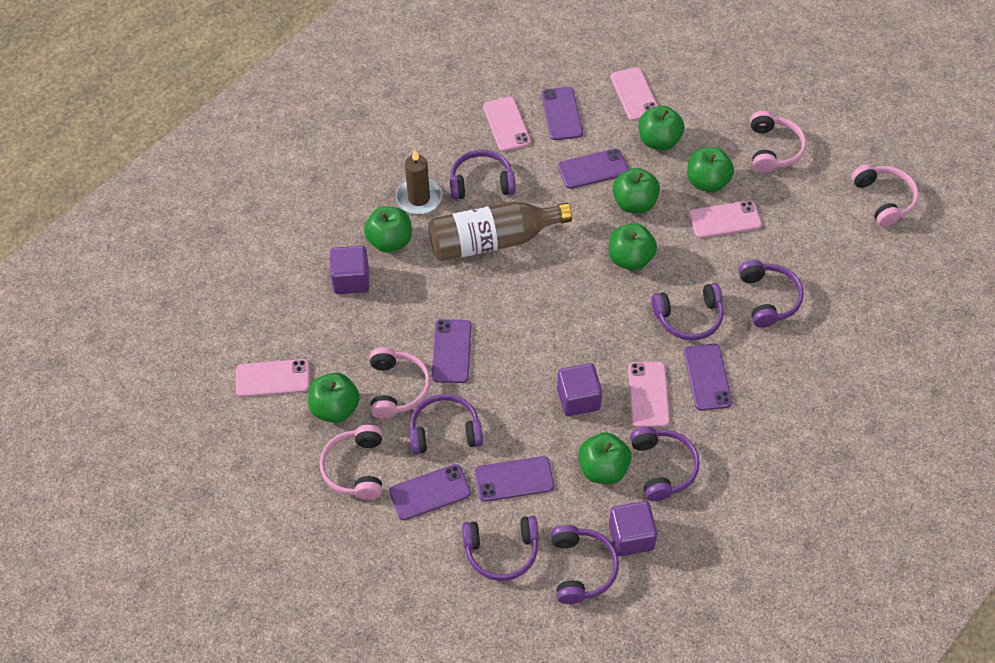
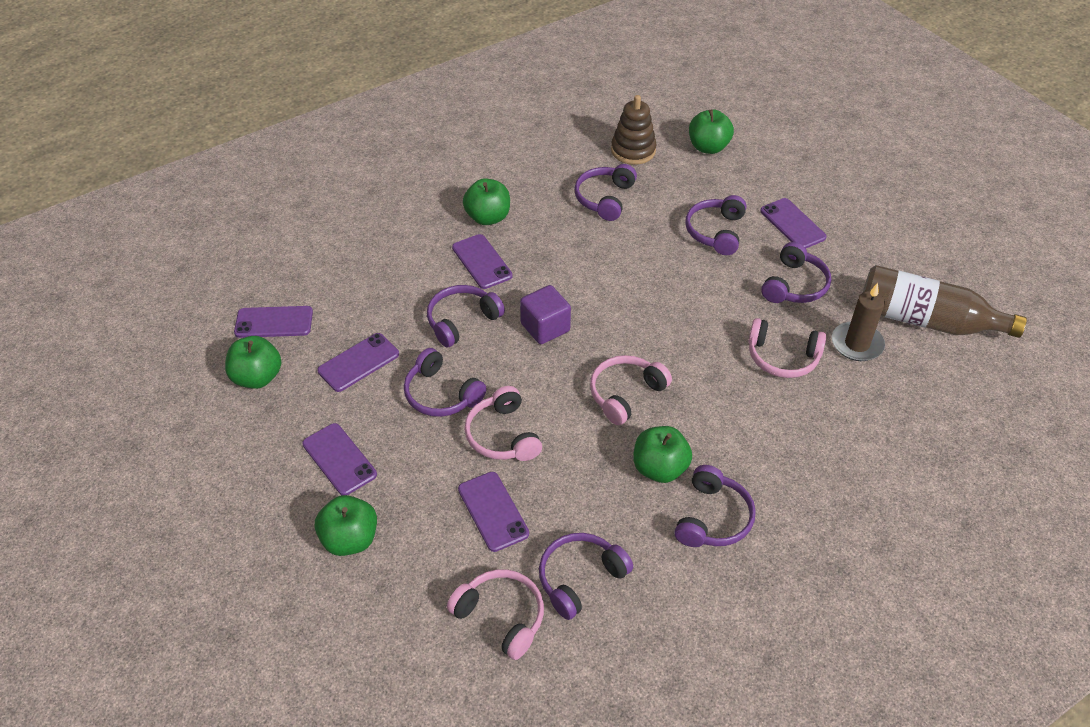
brown stacking toy: 0 -> 1
green apple: 7 -> 5
pink phone: 5 -> 0
purple cube: 3 -> 1

